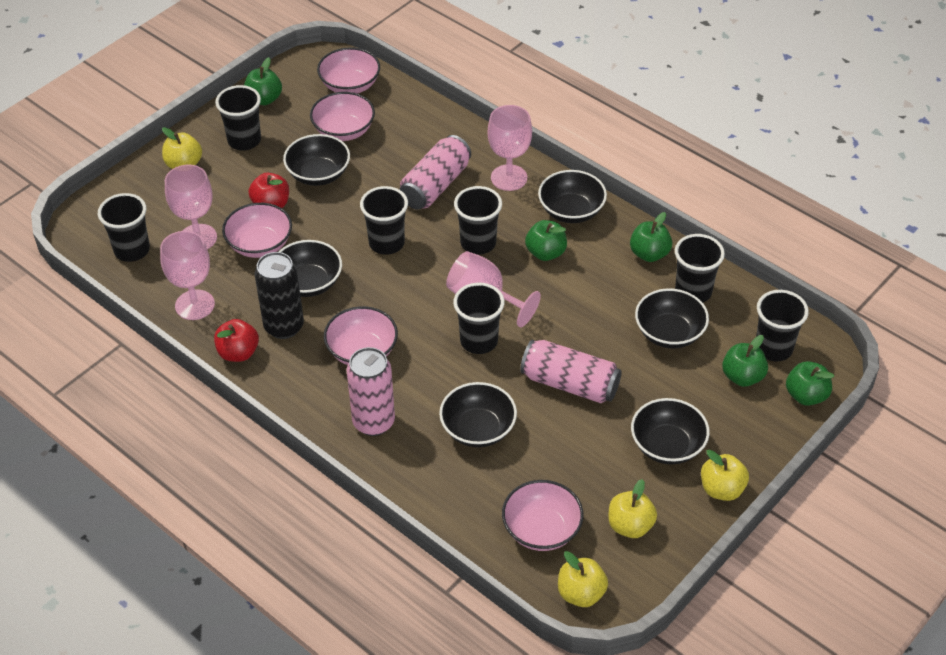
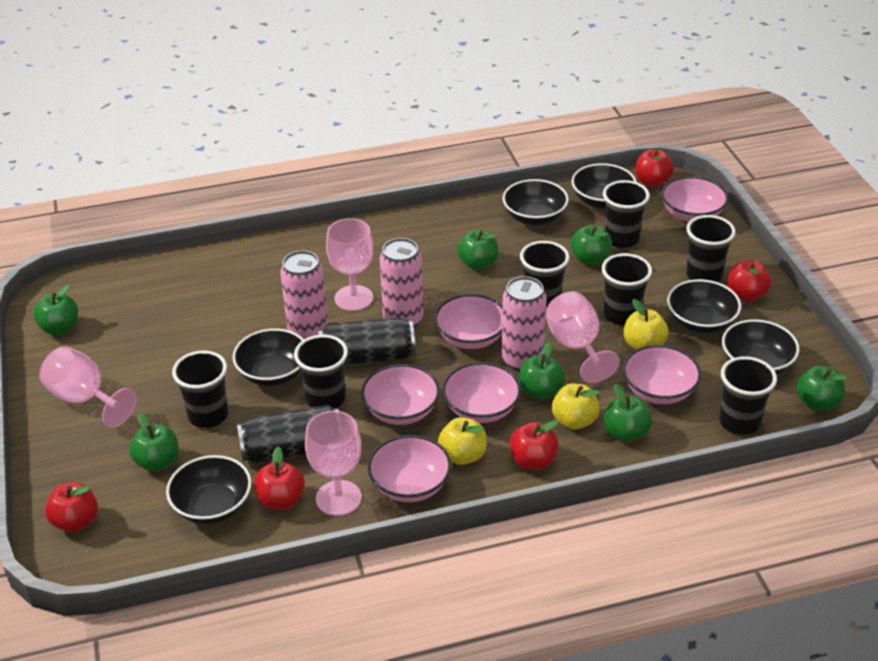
black can: 1 -> 2
green apple: 5 -> 7
pink bowl: 5 -> 6
red apple: 2 -> 5
yellow apple: 4 -> 3

